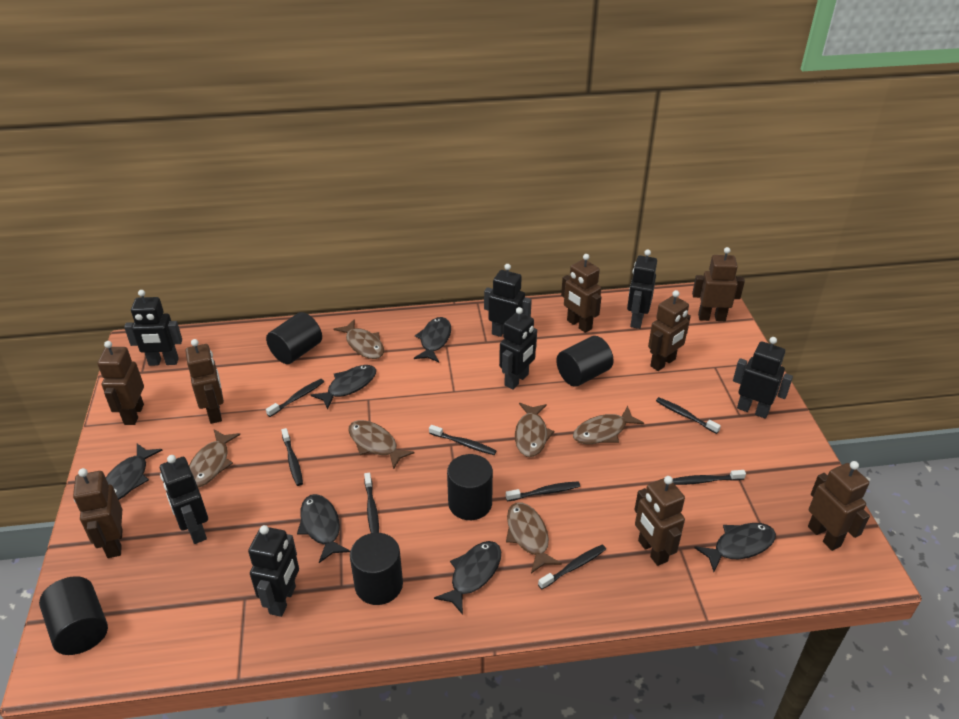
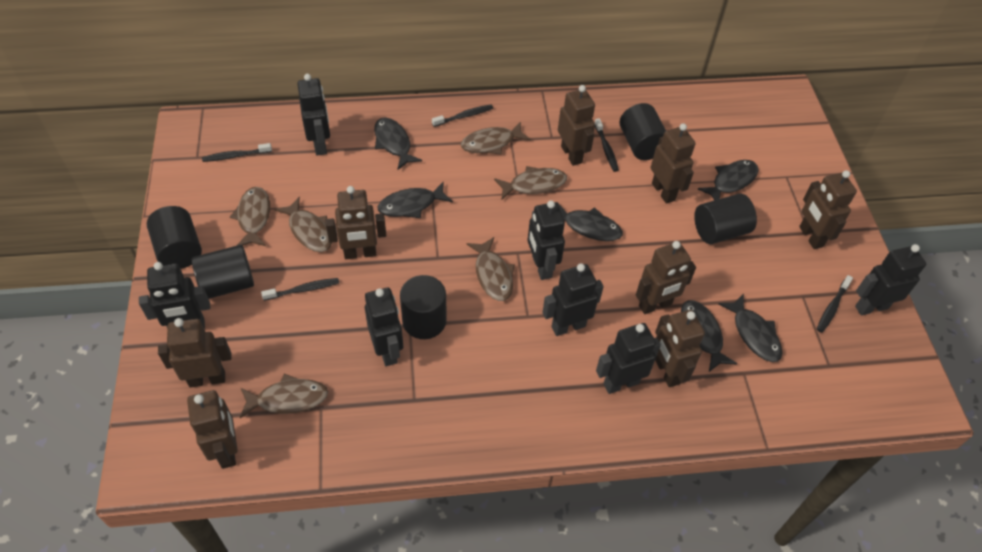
black toothbrush: 8 -> 5

